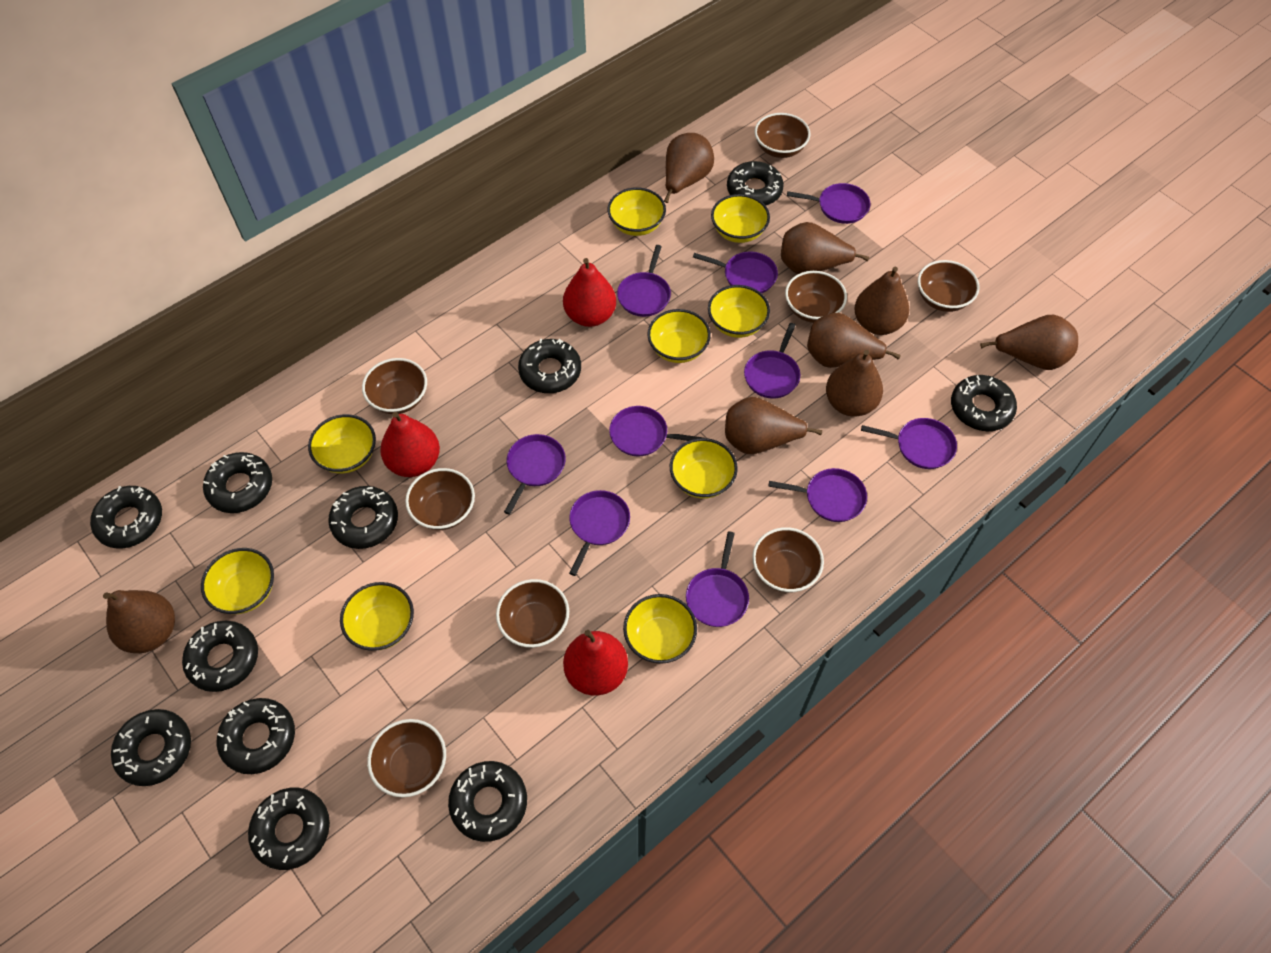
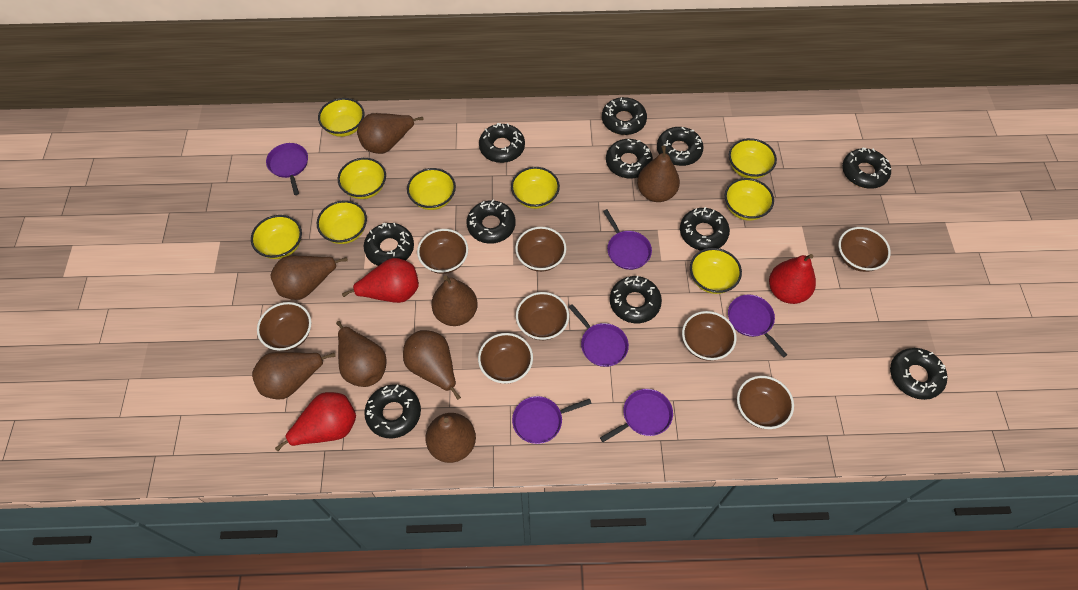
purple pan: 10 -> 6

